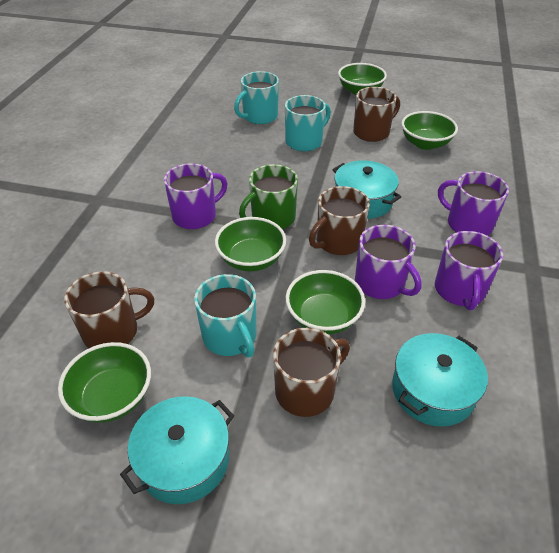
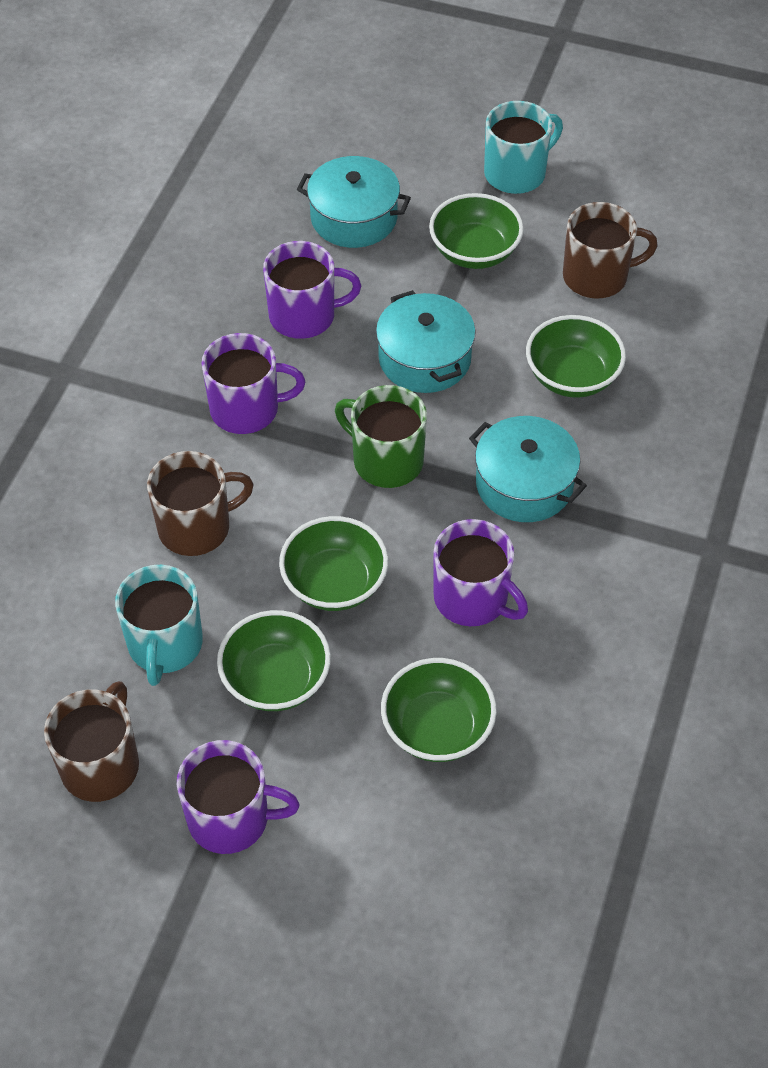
brown mug: 4 -> 3
turquoise mug: 3 -> 2

